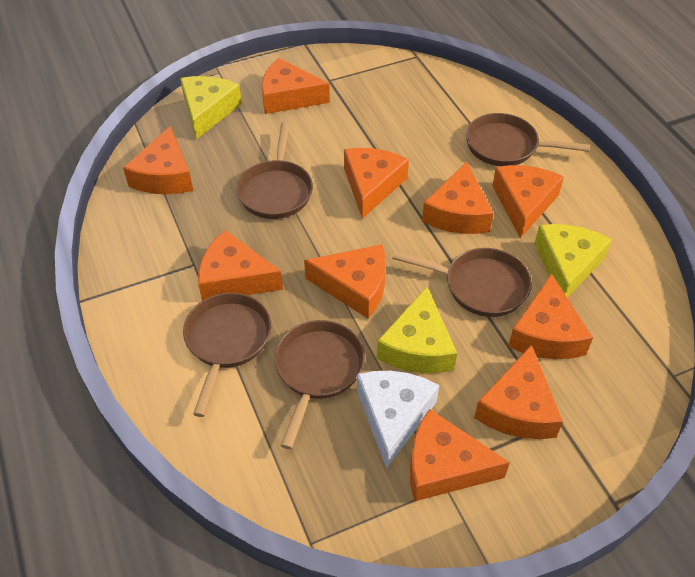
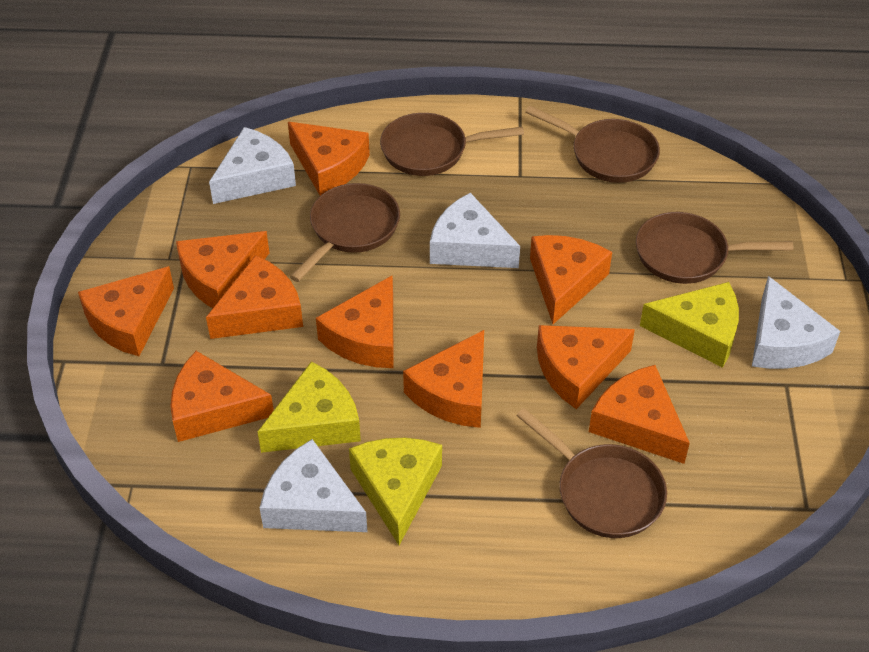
white cheese: 1 -> 4

